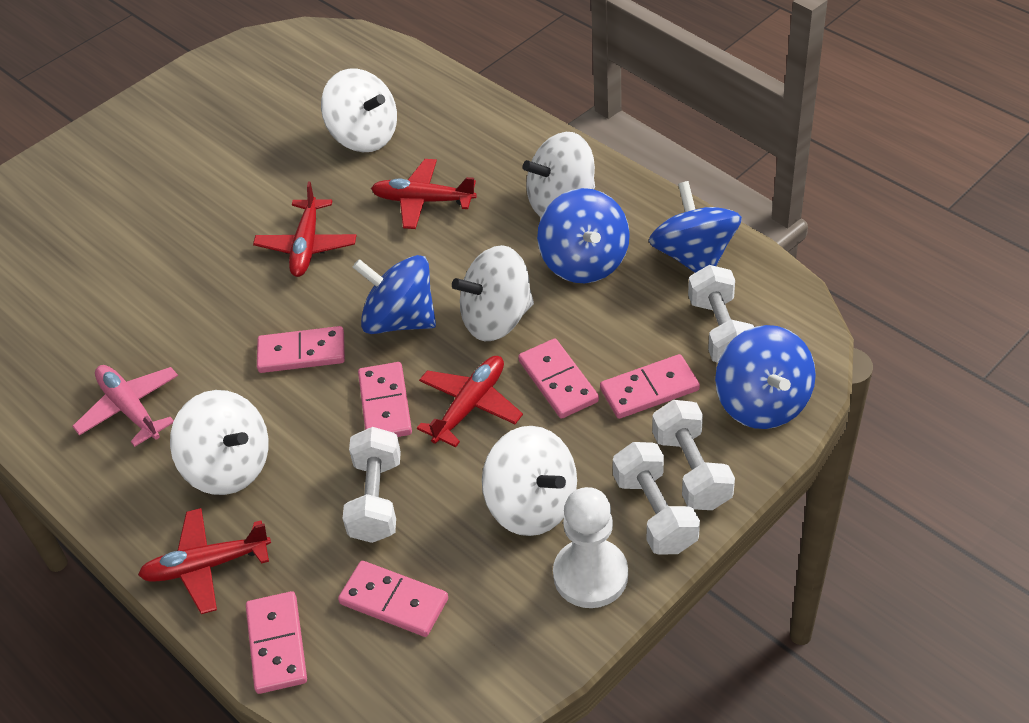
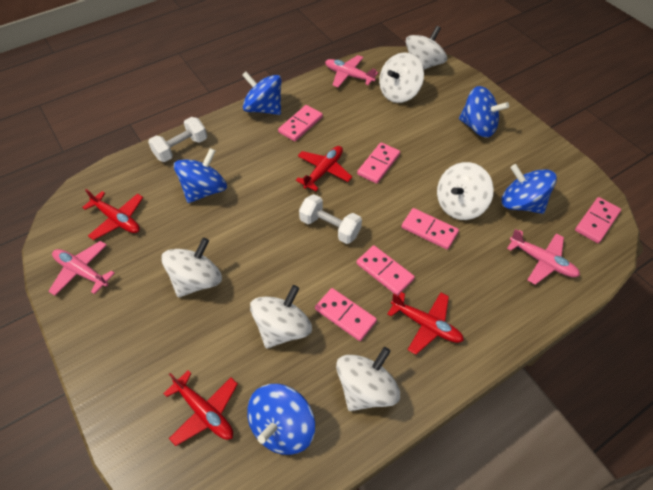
blue spinning top: 4 -> 5
pink plane: 1 -> 3
white dumbbell: 4 -> 2
white pawn: 1 -> 0
white spinning top: 5 -> 6

